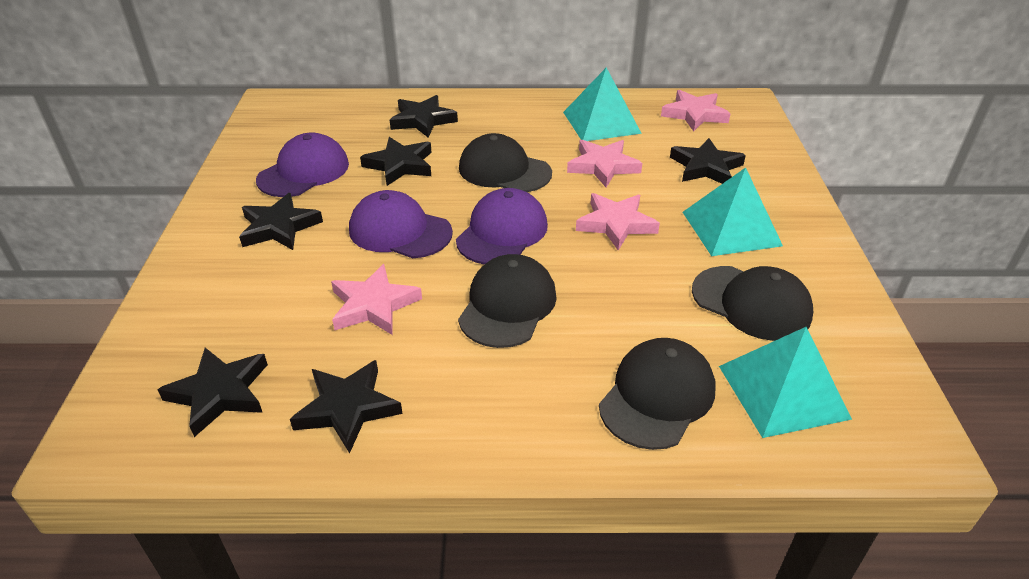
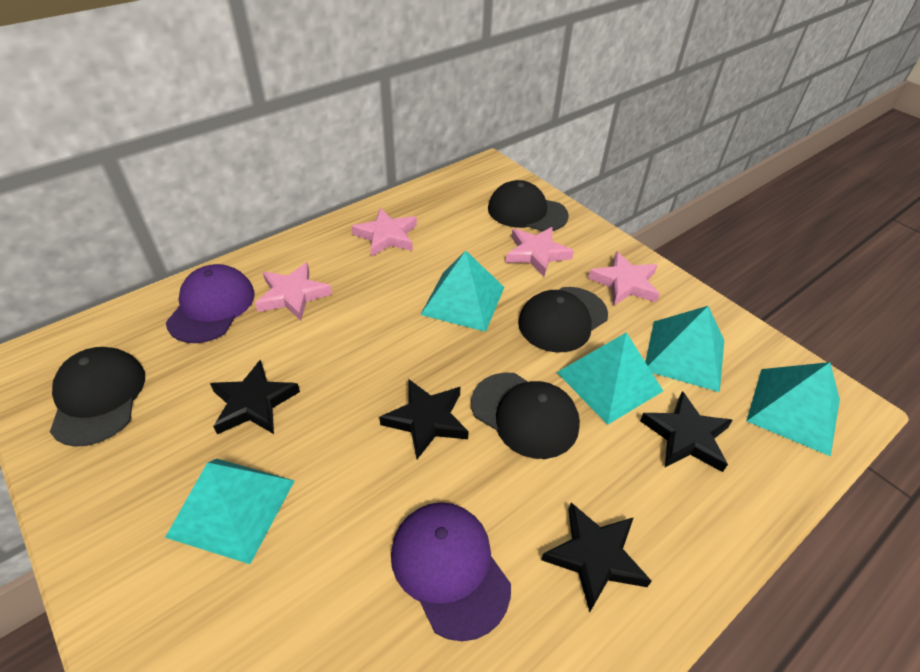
black star: 6 -> 4
purple cap: 3 -> 2
turquoise pyramid: 3 -> 5

